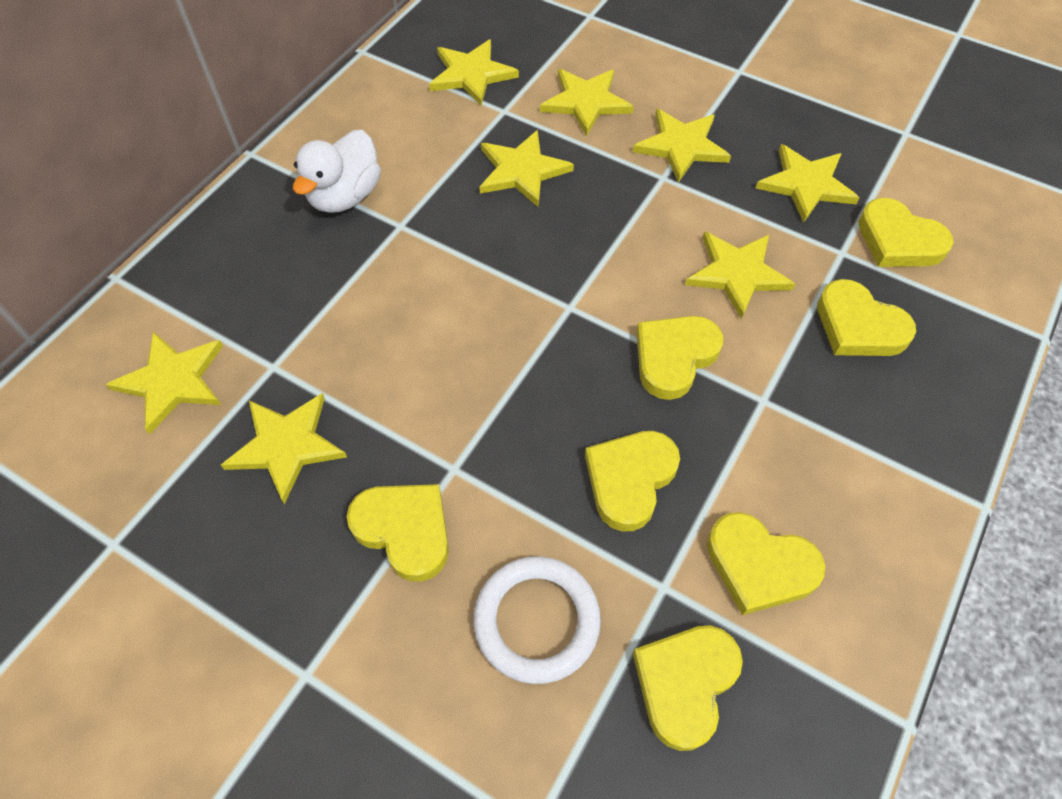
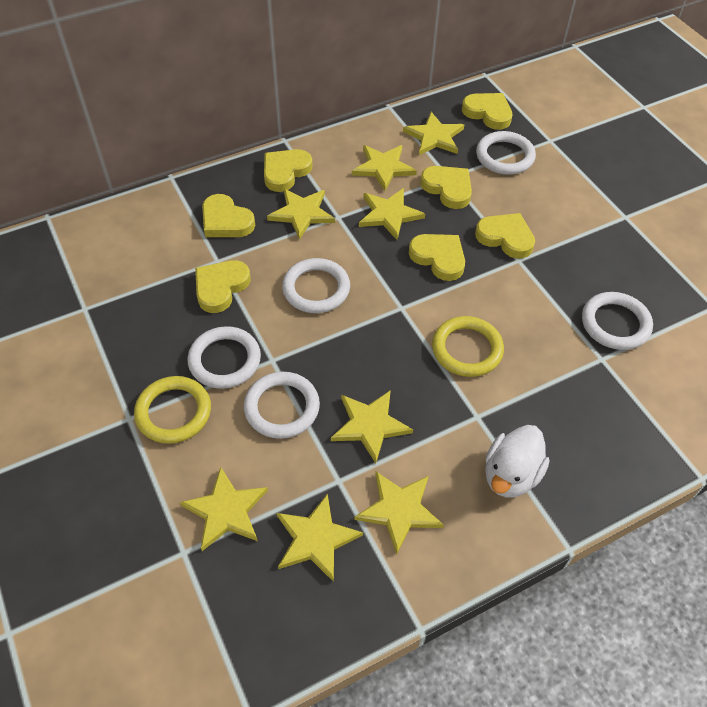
white ring: 1 -> 5
yellow ring: 0 -> 2

